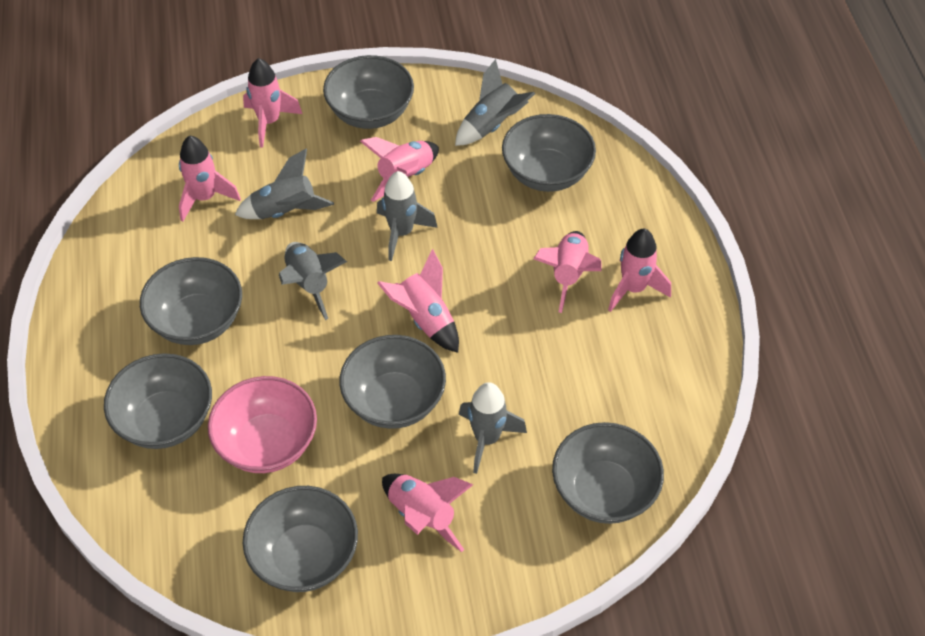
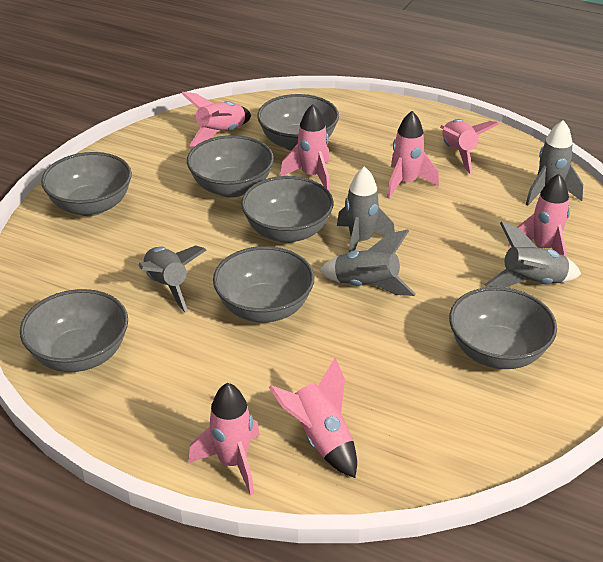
pink bowl: 1 -> 0

